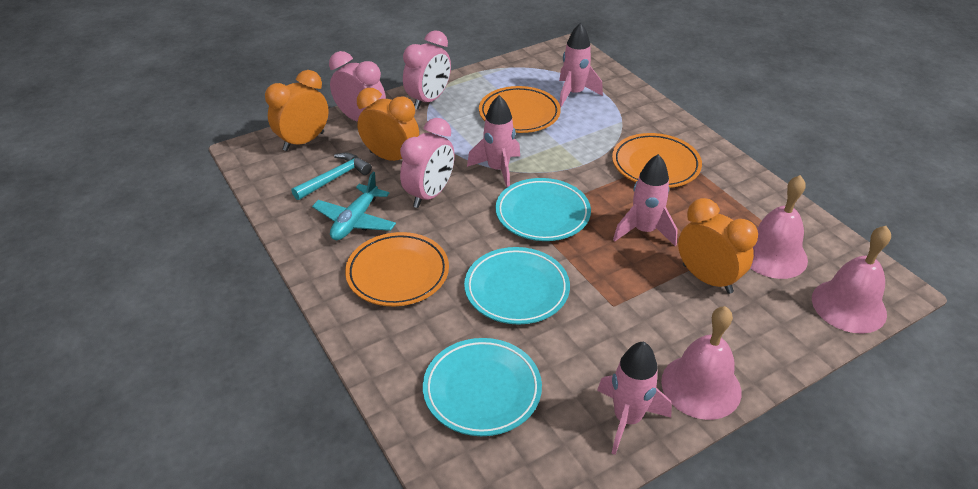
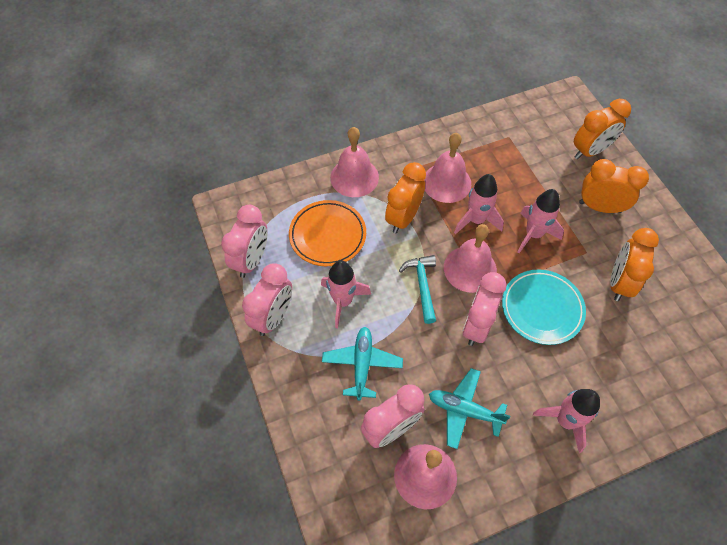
orange clock: 3 -> 4
orange plate: 3 -> 1
pink bell: 3 -> 4
pink clock: 3 -> 4
turquoise plane: 1 -> 2
turquoise plate: 3 -> 1

